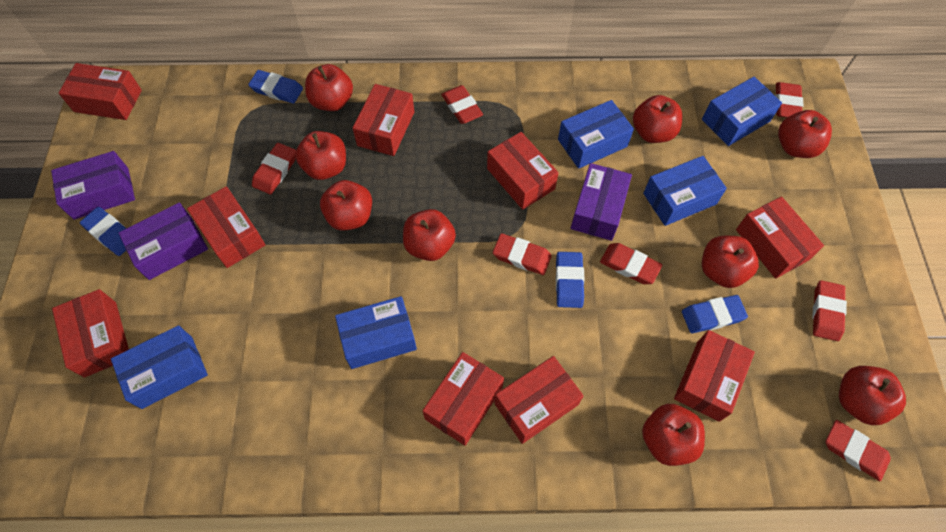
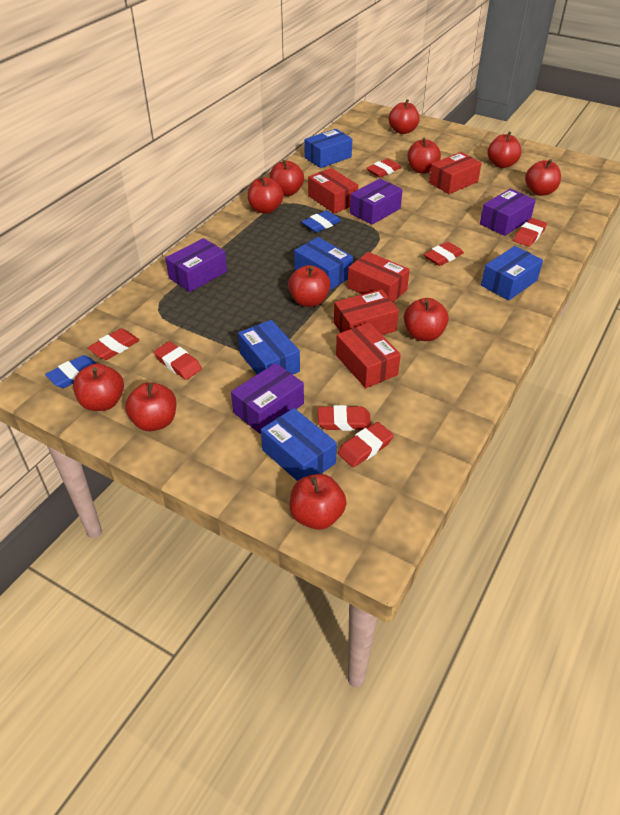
blue eraser: 4 -> 2
purple box: 3 -> 4
red apple: 9 -> 11
red box: 9 -> 5

